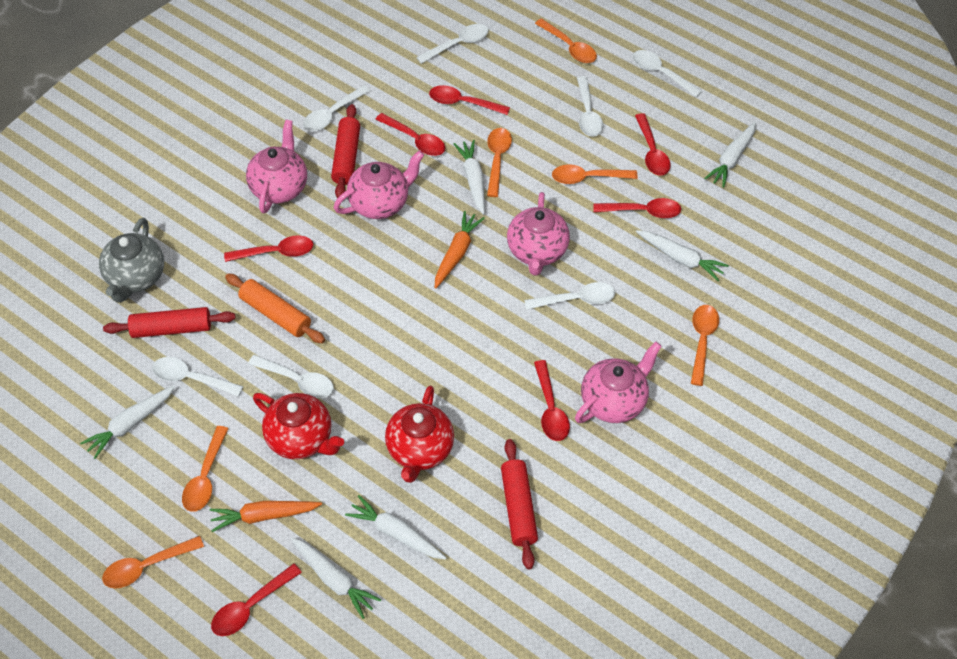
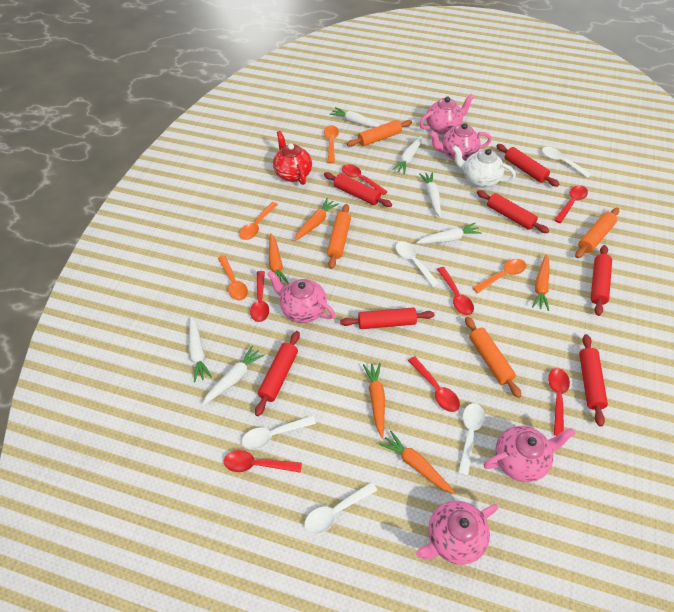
grey teapot: 1 -> 0
orange carrot: 2 -> 5
orange rolling pin: 1 -> 4
orange spoon: 6 -> 4
pink teapot: 4 -> 5
red rolling pin: 3 -> 7
red teapot: 2 -> 1
white spoon: 7 -> 5
white teapot: 0 -> 1

